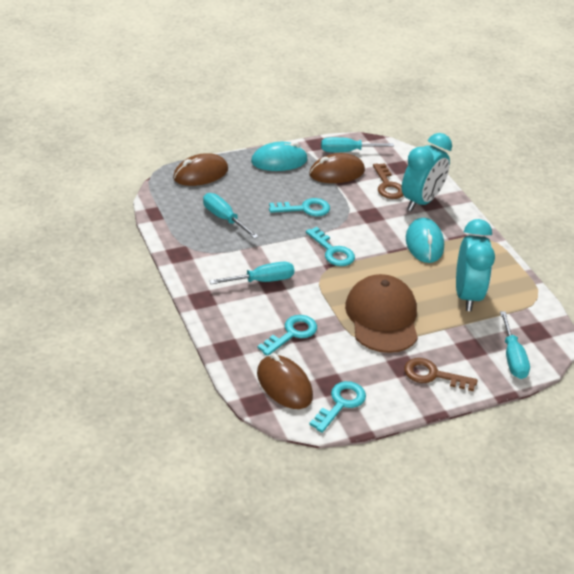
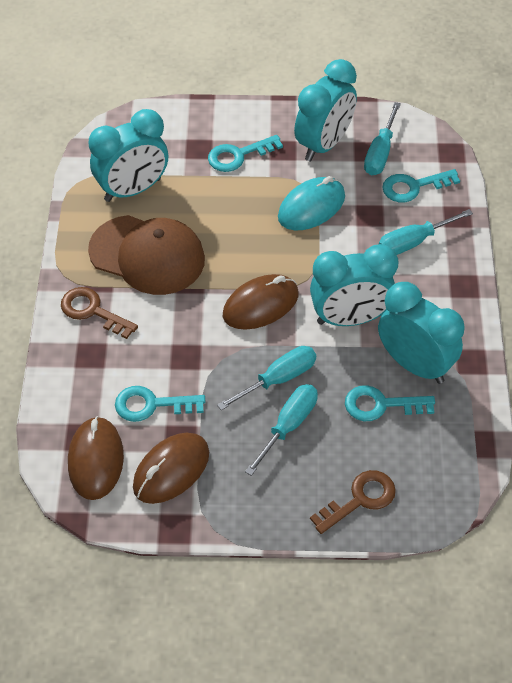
turquoise clock: 2 -> 4
turquoise mouse: 2 -> 1

